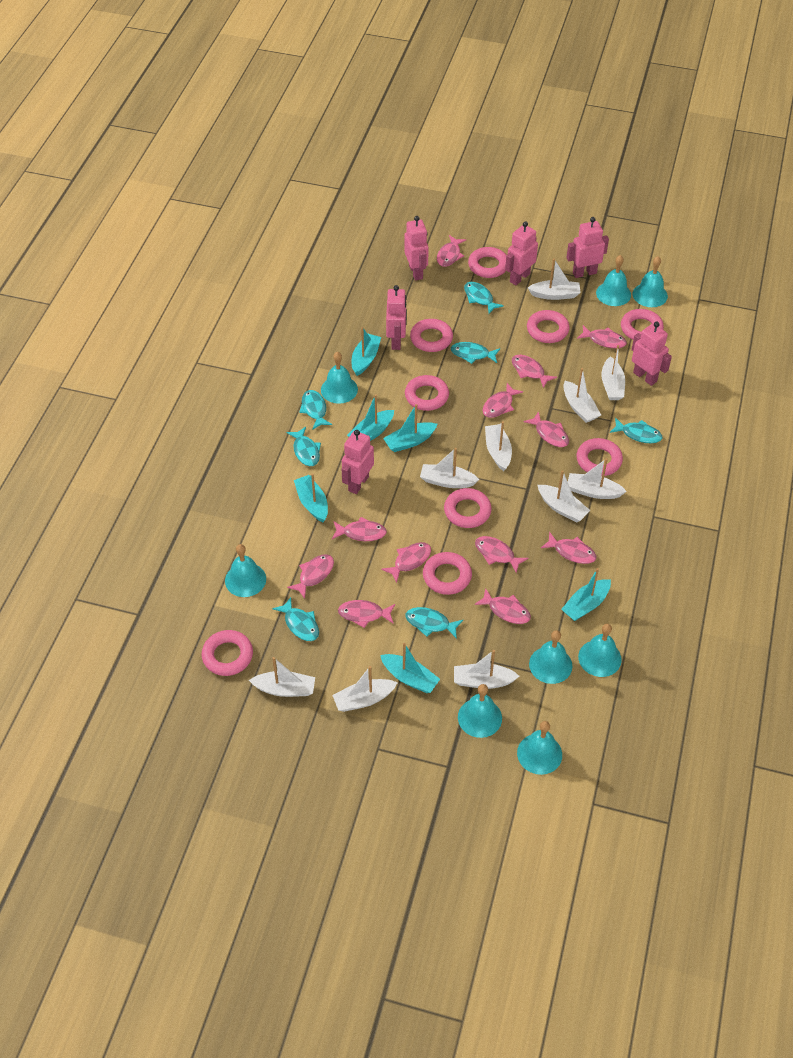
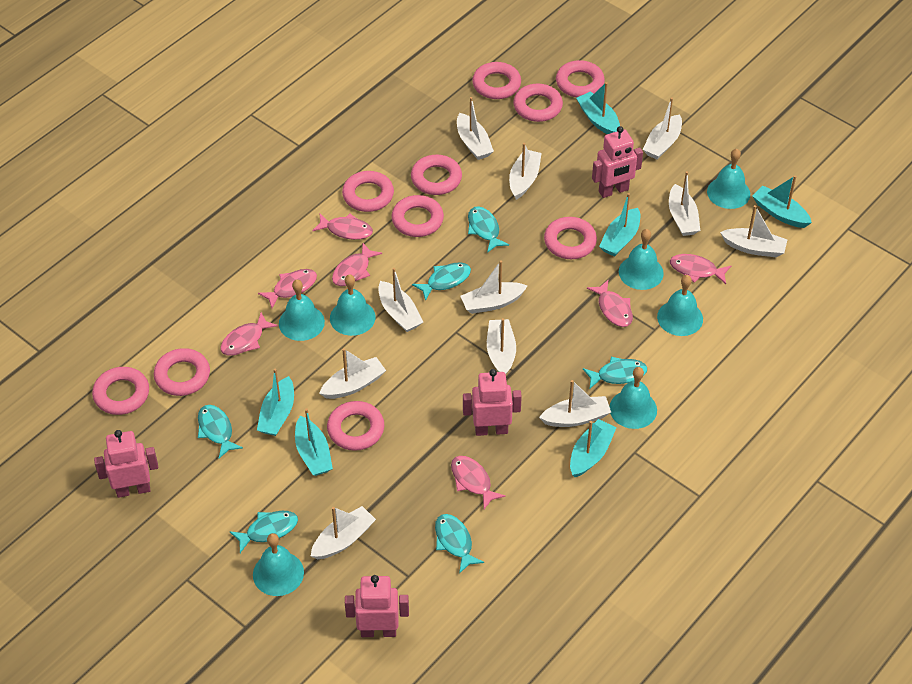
pink fish: 12 -> 7
pink ring: 9 -> 10
pink robot: 6 -> 4
turquoise bell: 8 -> 7
turquoise fish: 7 -> 6
white boat: 10 -> 11

